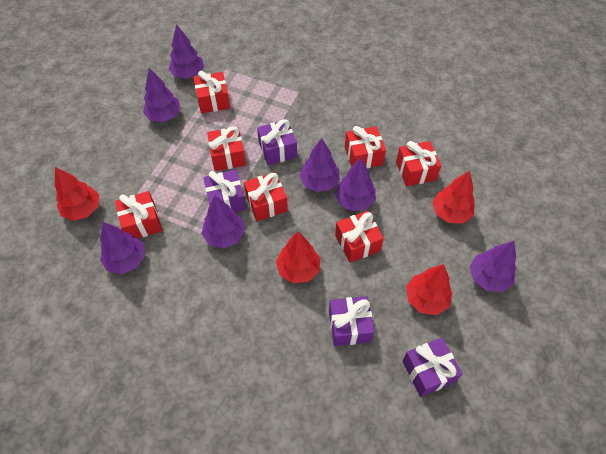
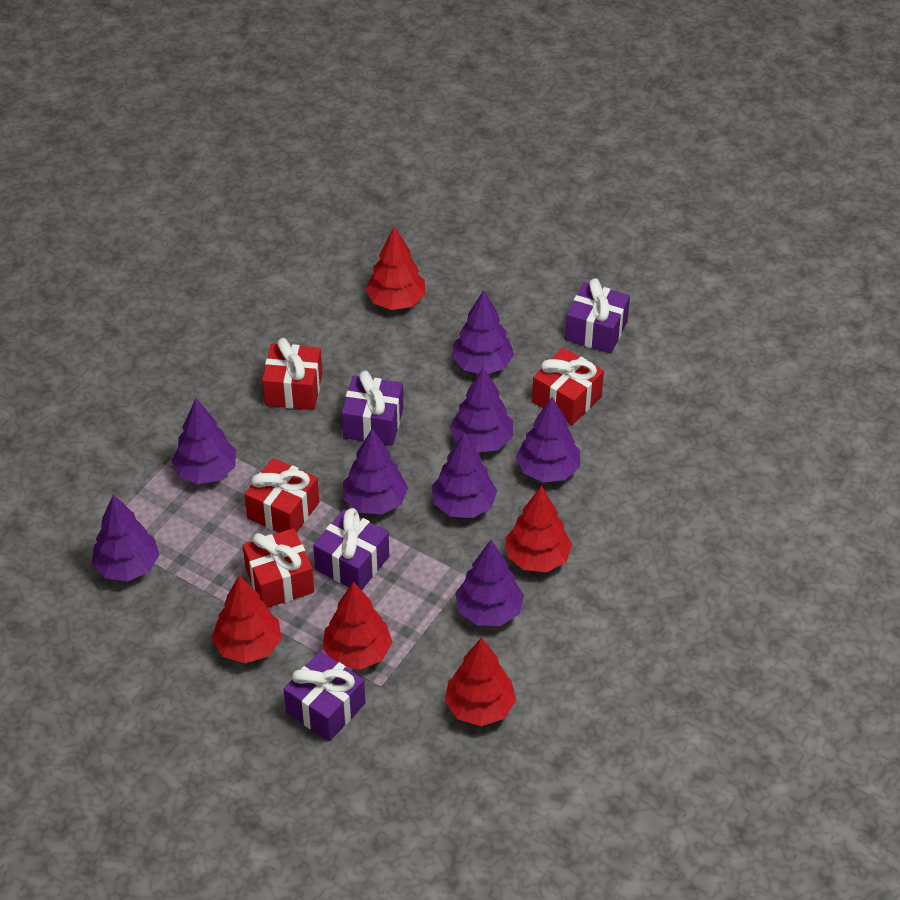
purple tree: 7 -> 8
red gift: 7 -> 4
red tree: 4 -> 5

